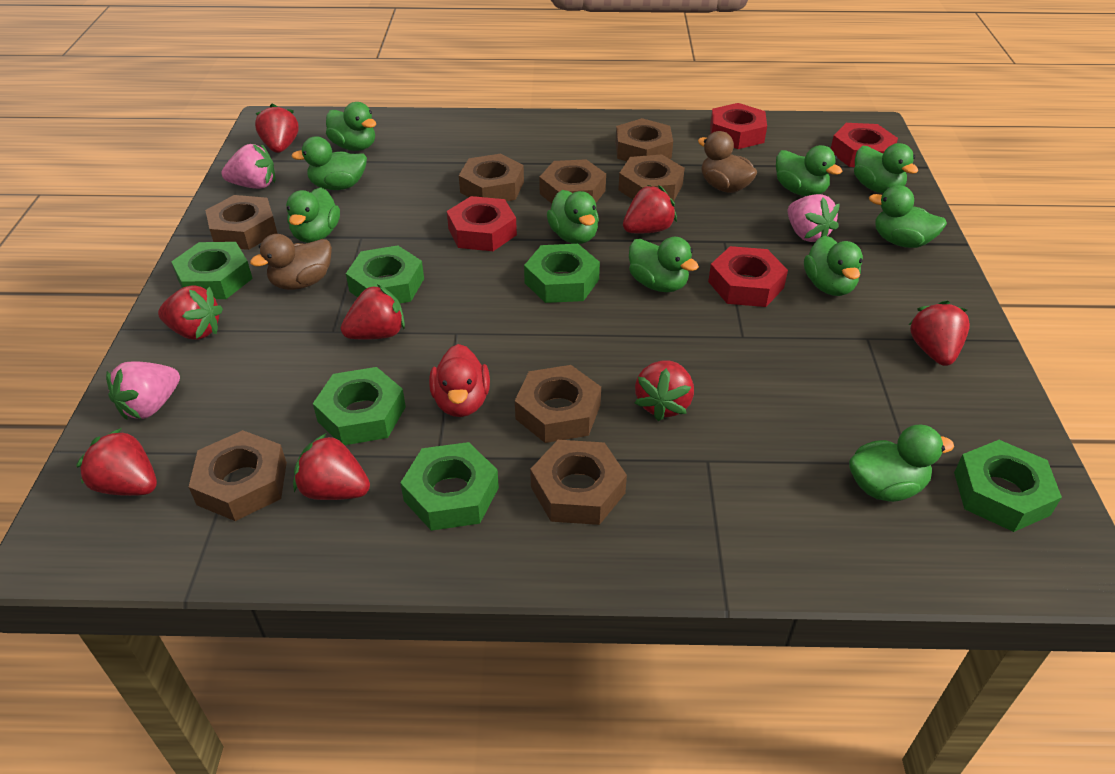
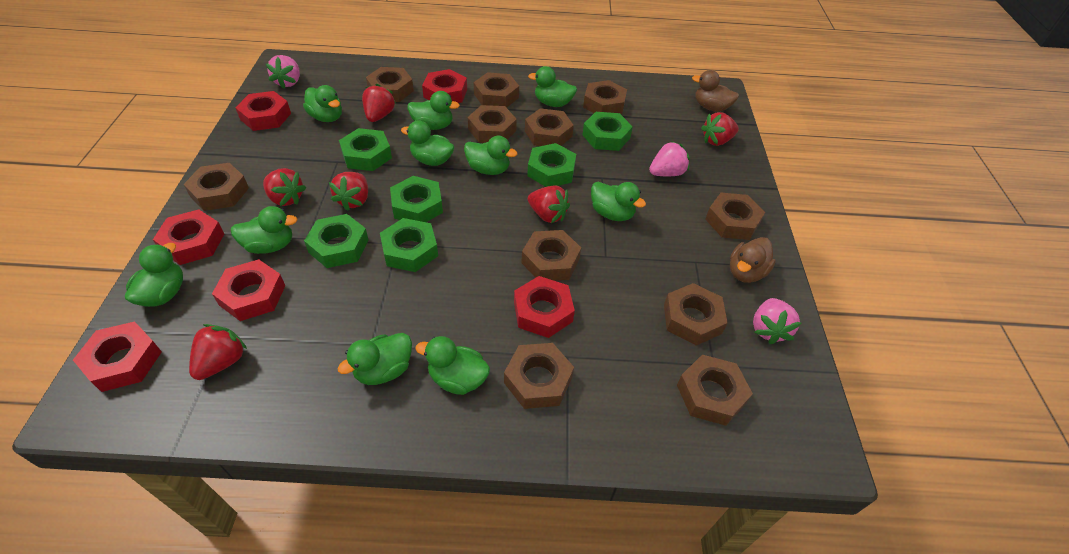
brown nut: 8 -> 11
red duck: 1 -> 0
red nut: 4 -> 6
red strawberry: 8 -> 6

